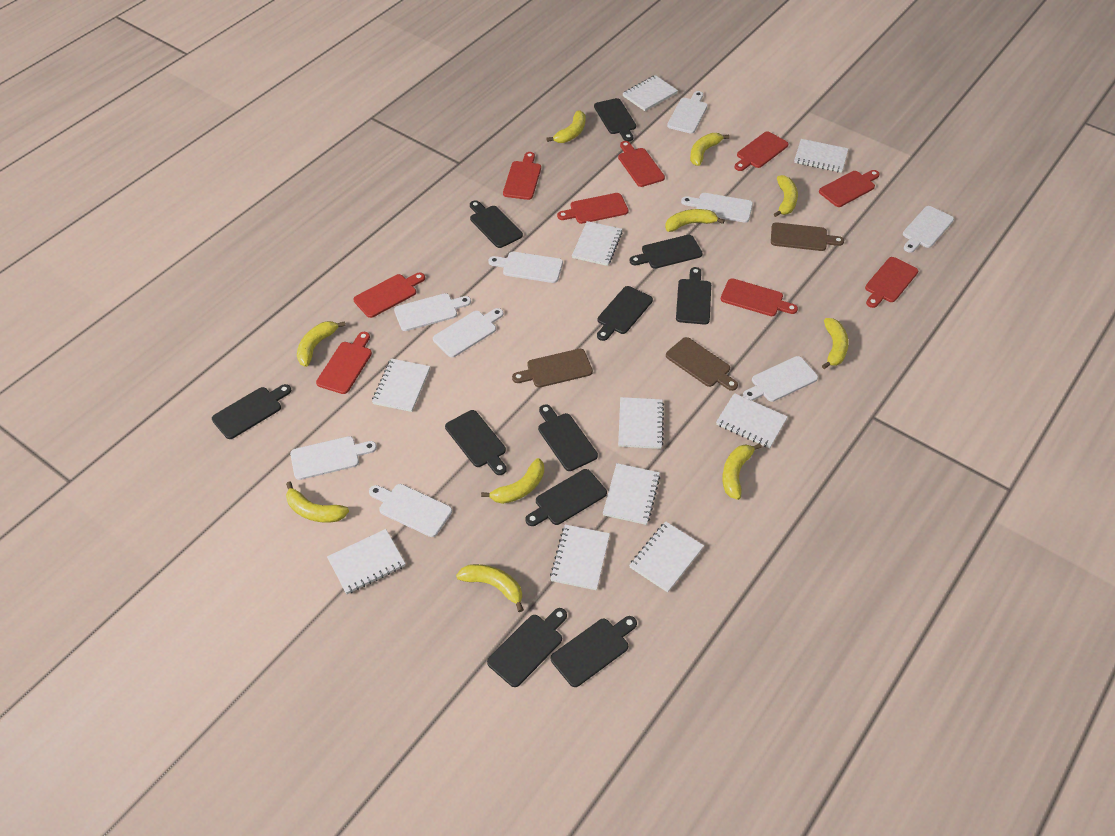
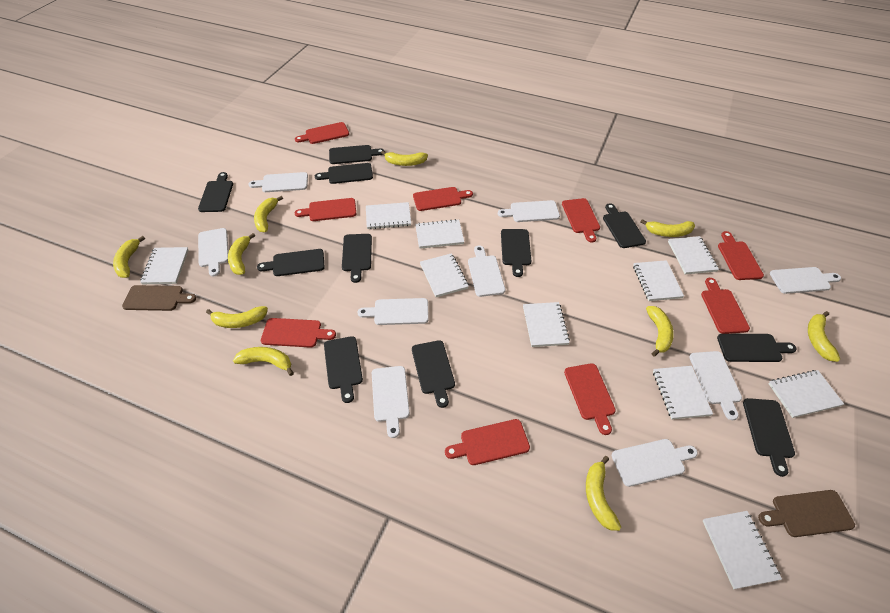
brown cutting board: 3 -> 2

